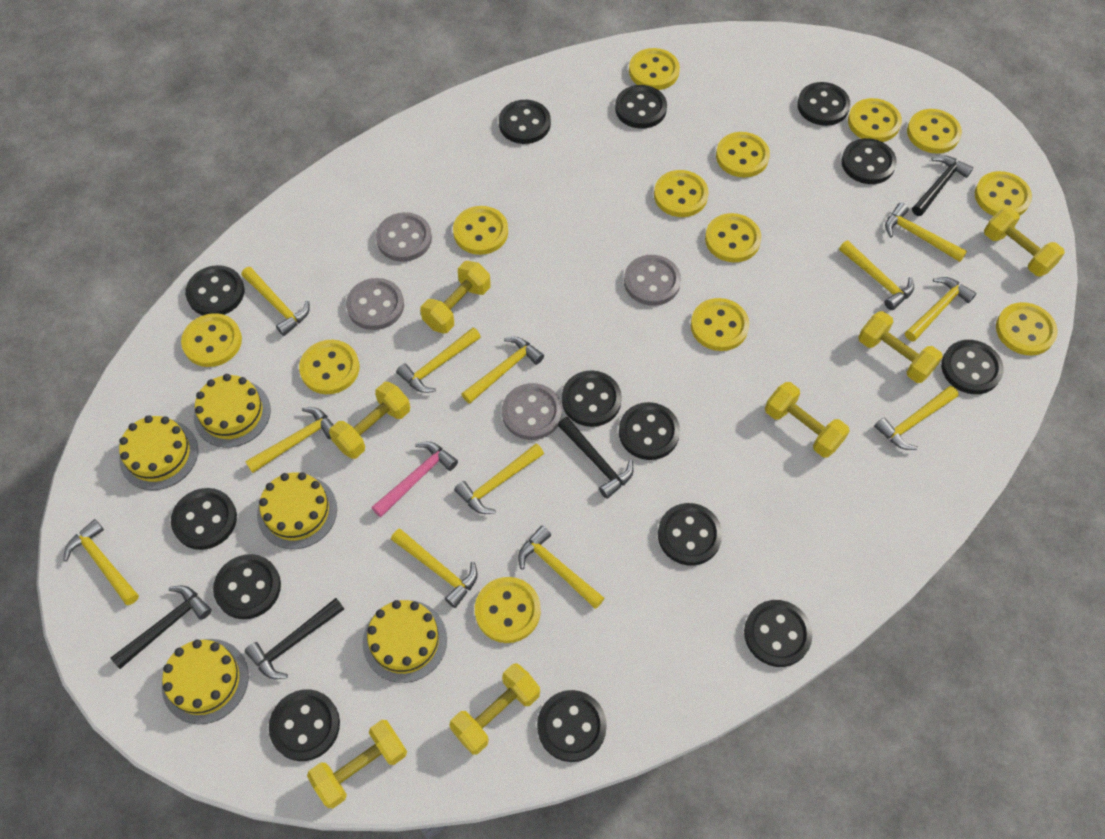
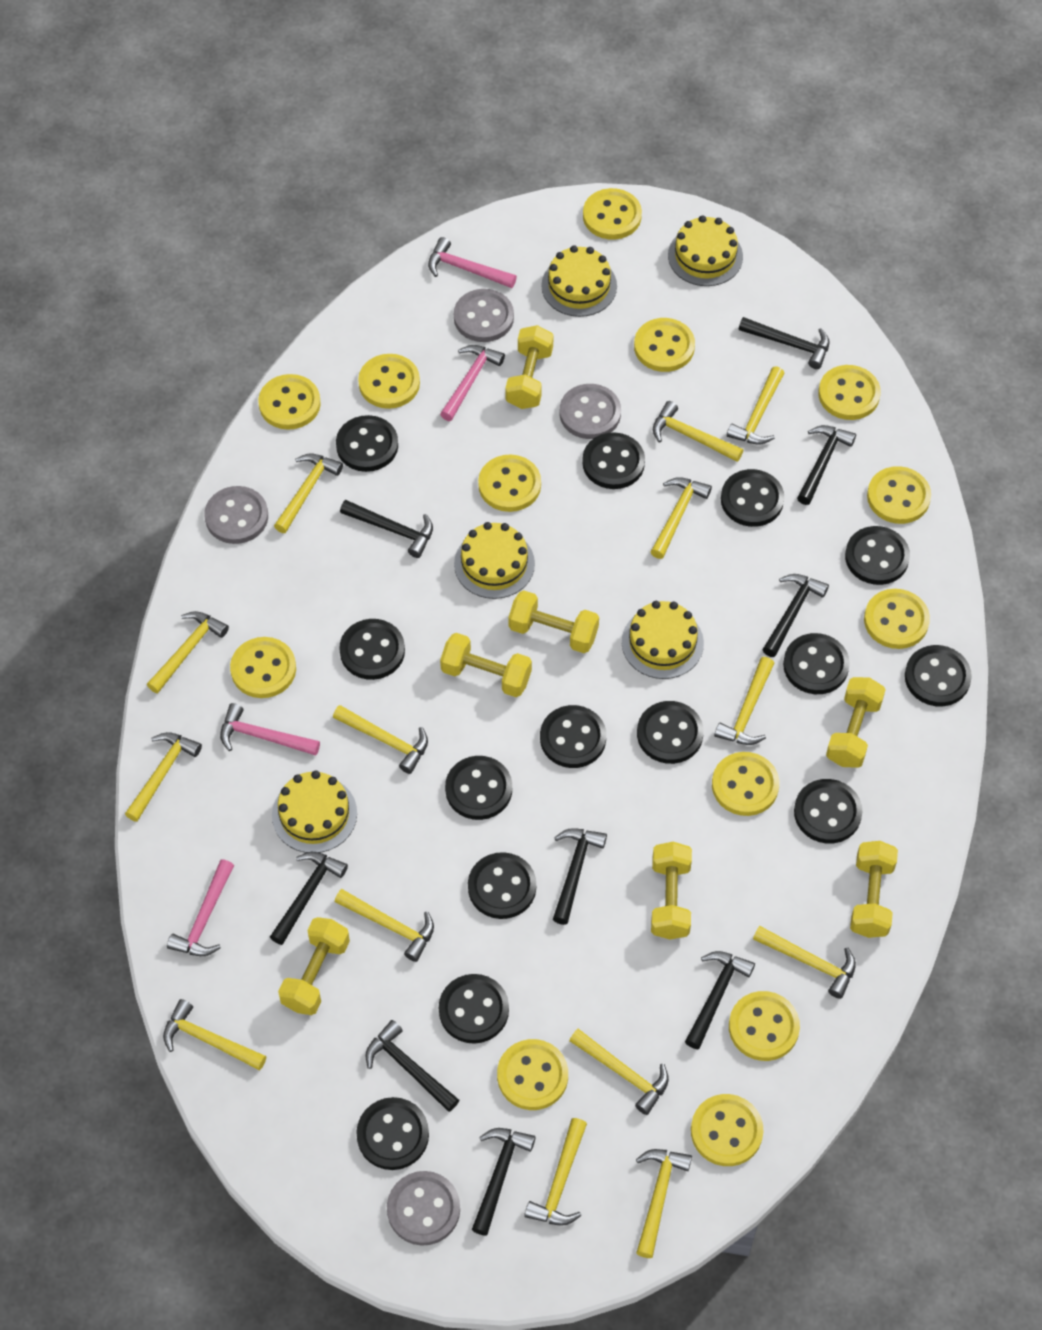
black hammer: 4 -> 9
pink hammer: 1 -> 4
yellow hammer: 12 -> 14

